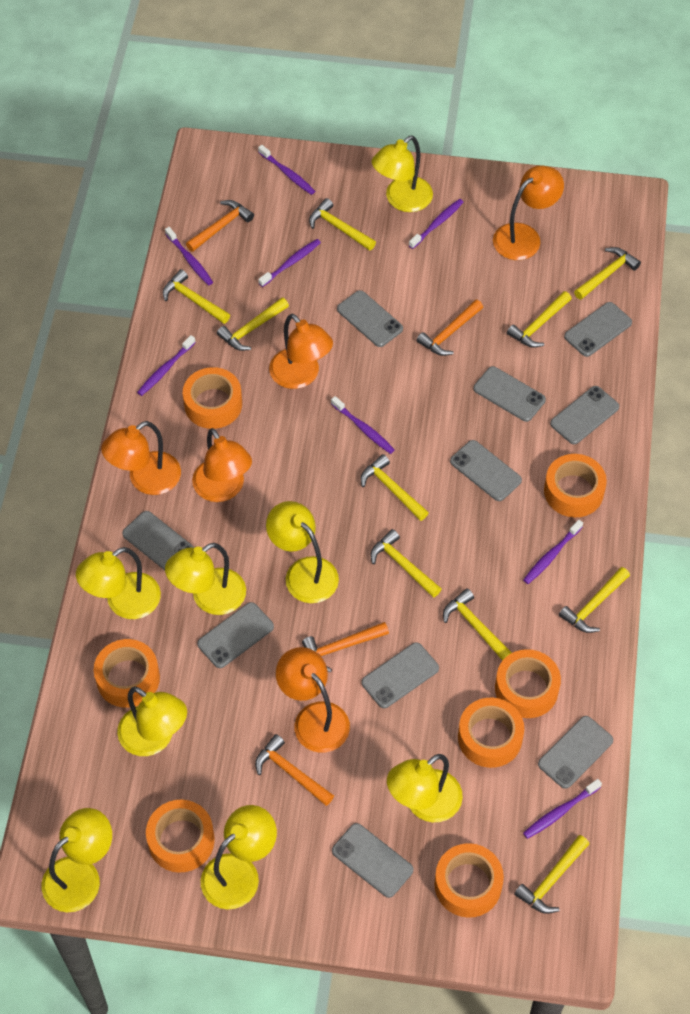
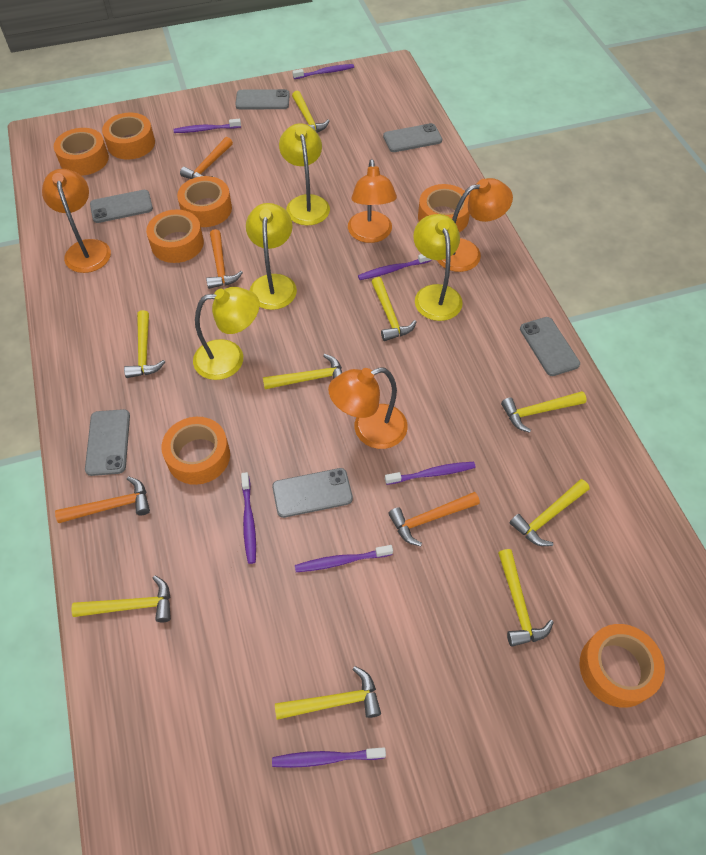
grey phone: 10 -> 6
orange lamp: 5 -> 4
purple toothbrush: 8 -> 7
yellow hammer: 10 -> 9
yellow lamp: 8 -> 4

